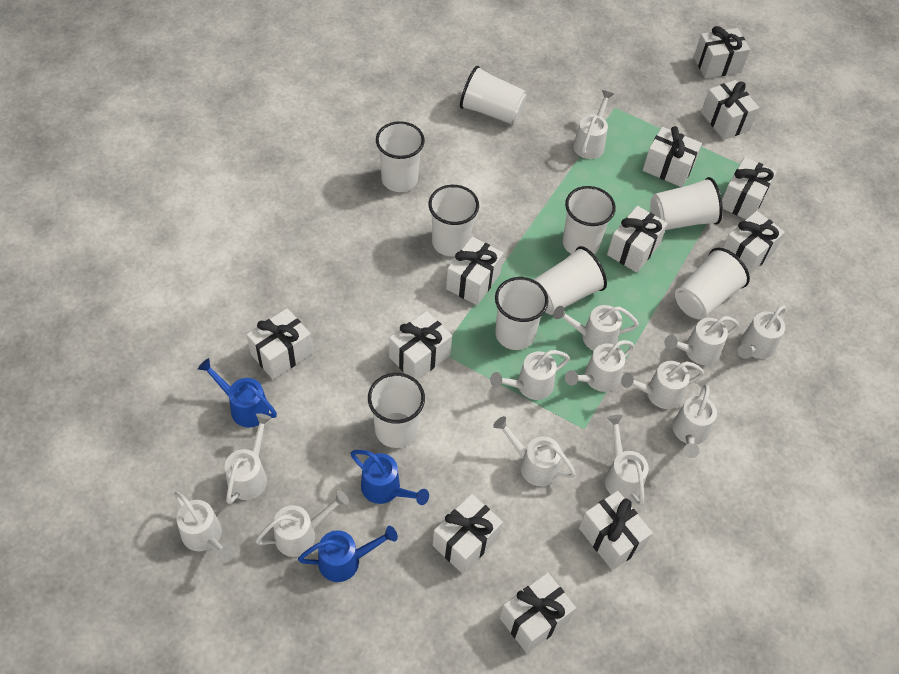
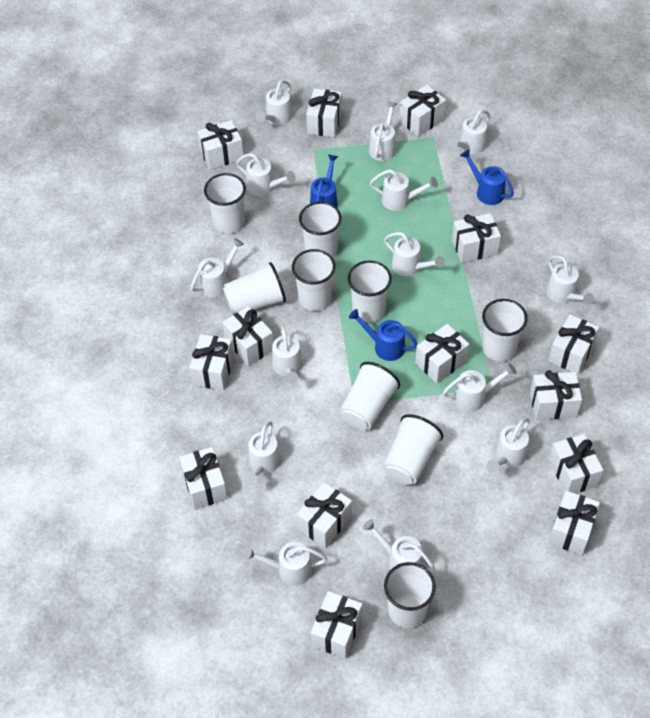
white gift: 12 -> 14
white watering can: 13 -> 14

